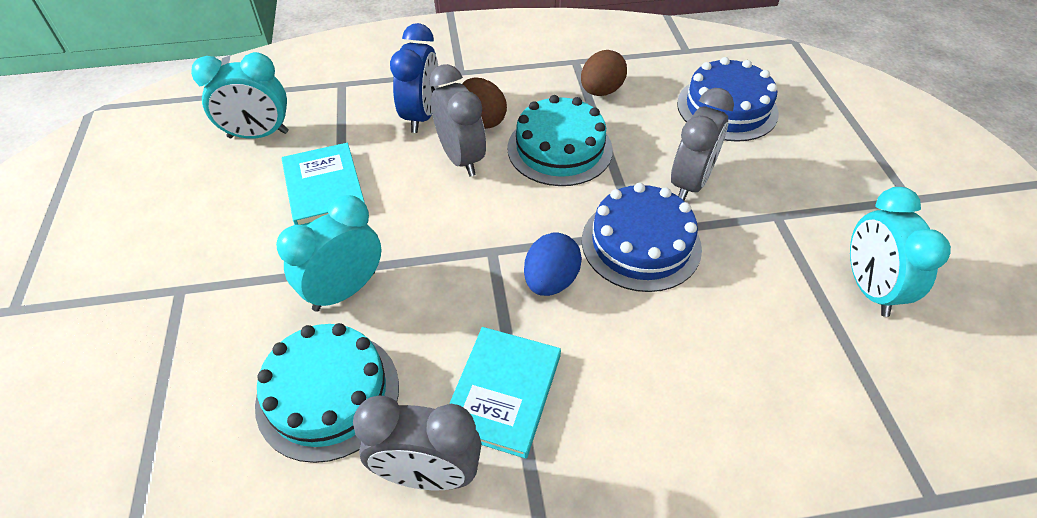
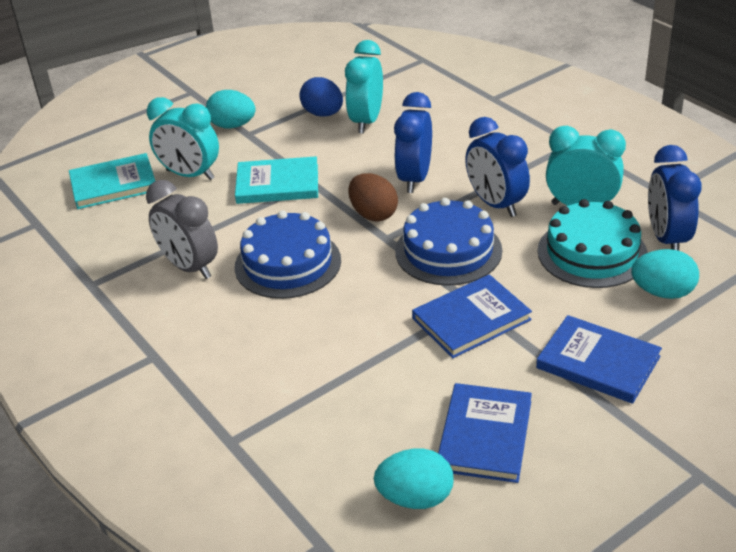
blue book: 0 -> 3
blue clock: 1 -> 3
brown egg: 2 -> 1
grey clock: 3 -> 1
turquoise cake: 2 -> 1
turquoise egg: 0 -> 3

